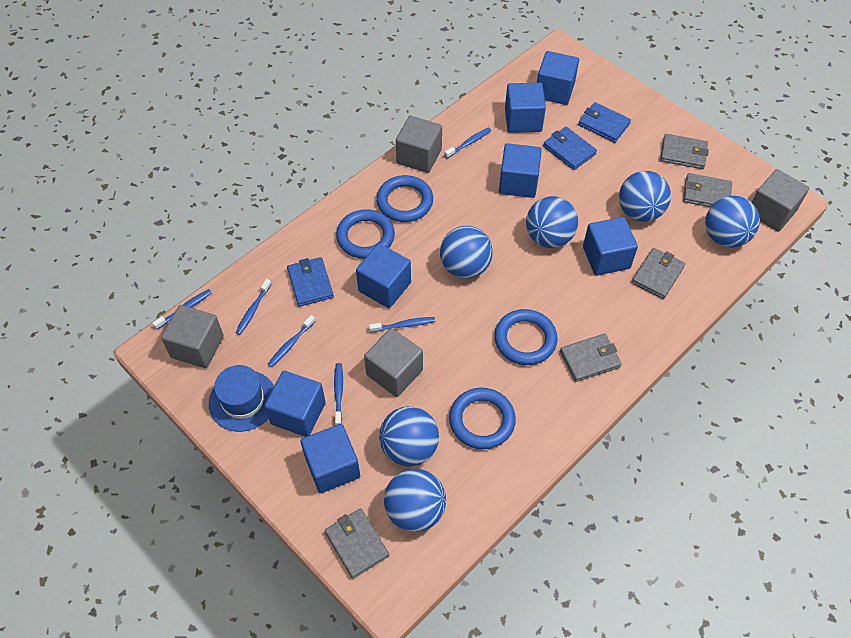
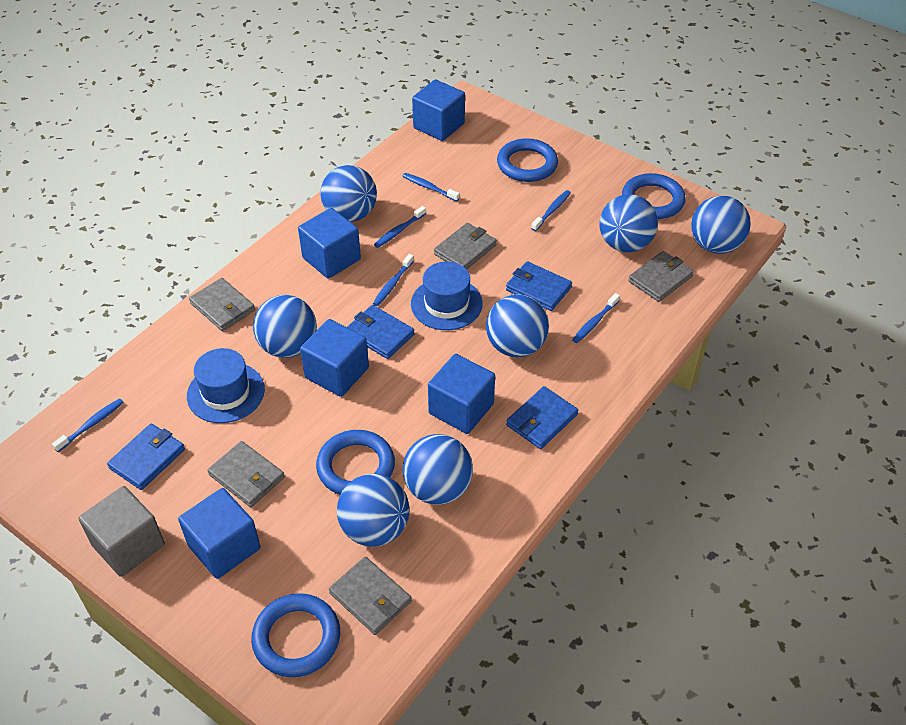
blue ball: 6 -> 7
blue cube: 7 -> 5
blue hat: 1 -> 2
blue wallet: 3 -> 4
grey cube: 4 -> 1

